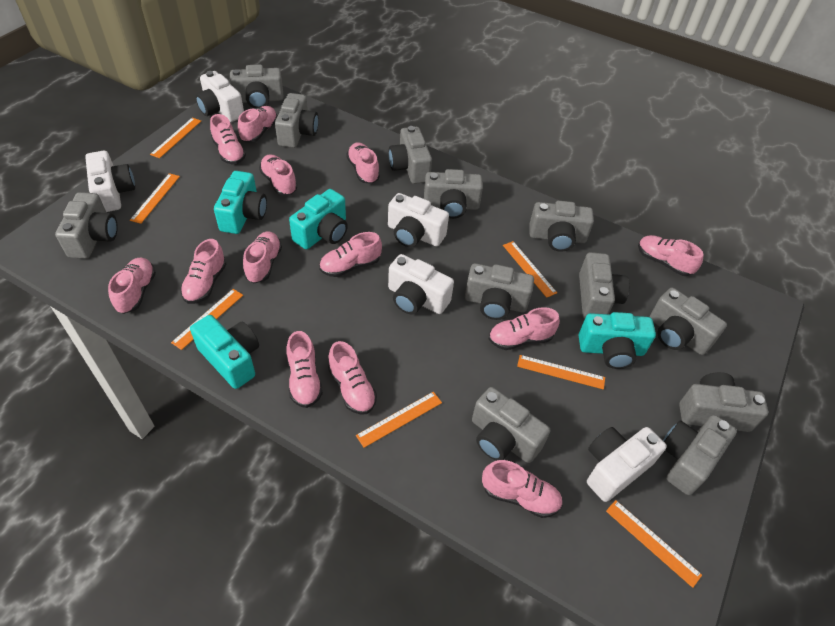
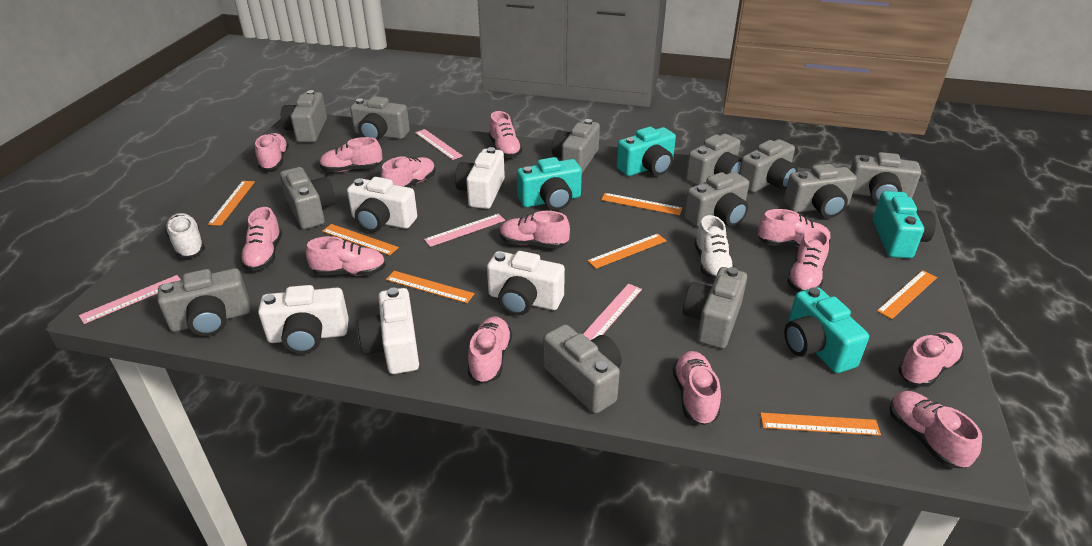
pink ruler: 0 -> 4
white shoe: 0 -> 2

